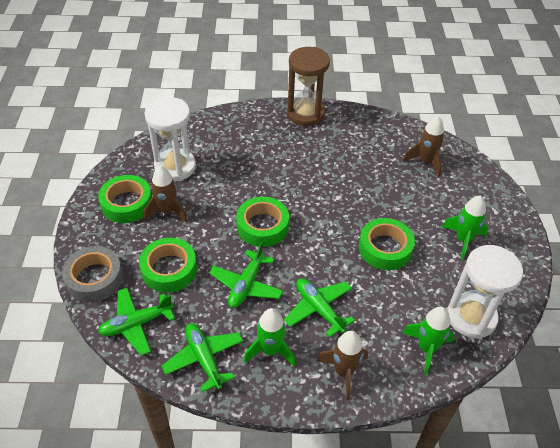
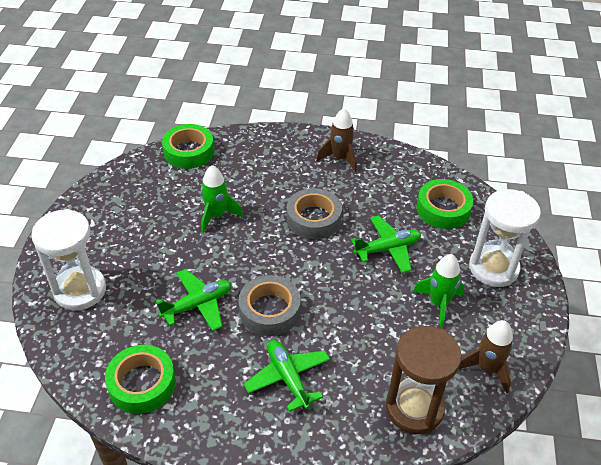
brown rocket: 3 -> 2
green plane: 4 -> 3
green rocket: 3 -> 2
green tape: 4 -> 3
grey tape: 1 -> 2

